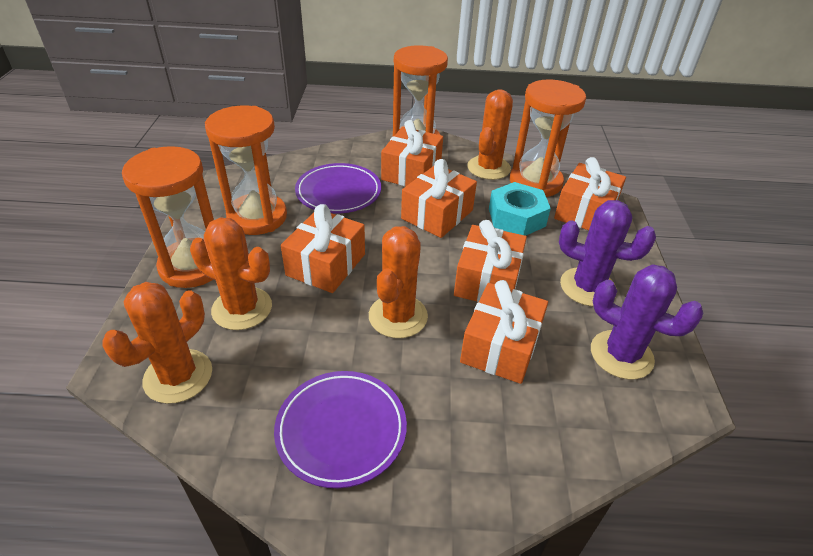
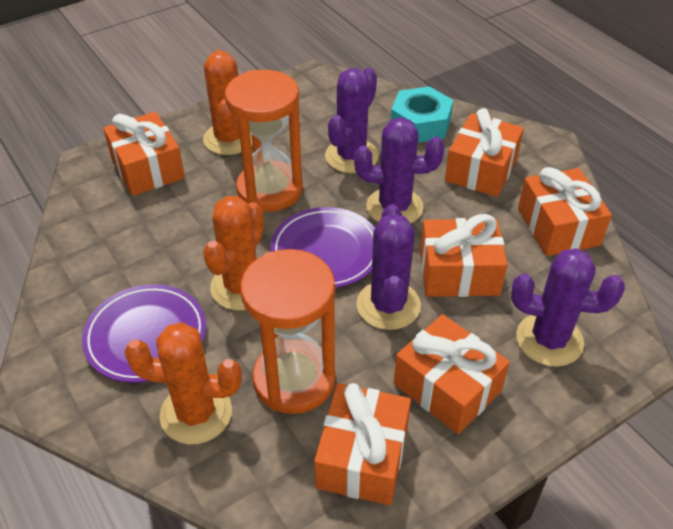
orange cactus: 4 -> 3
orange hourglass: 4 -> 2
purple cactus: 2 -> 4

